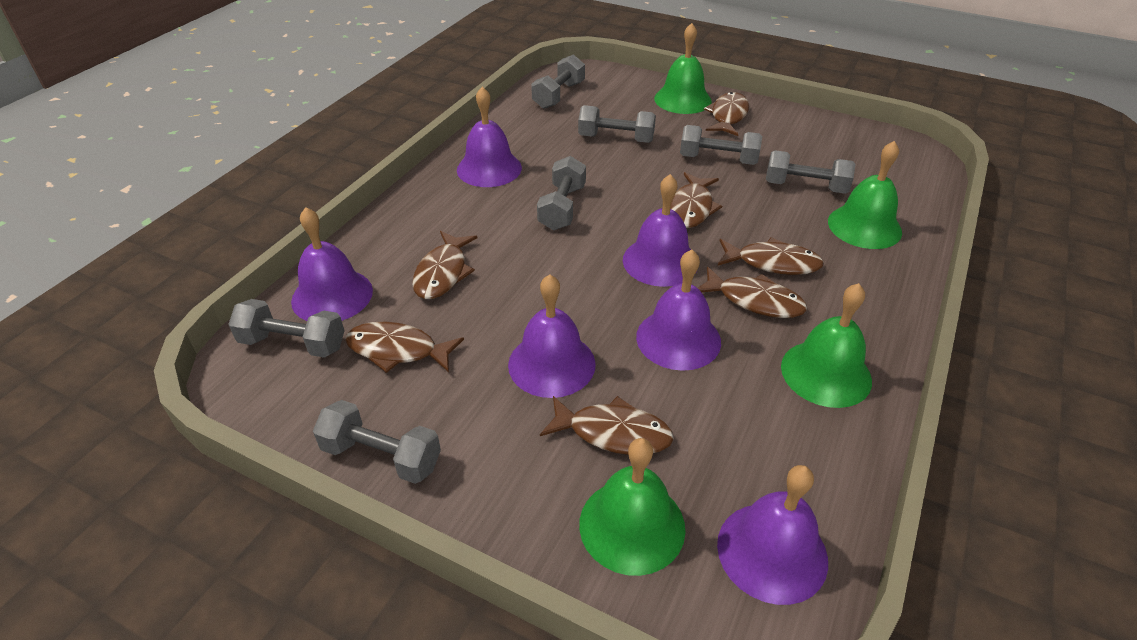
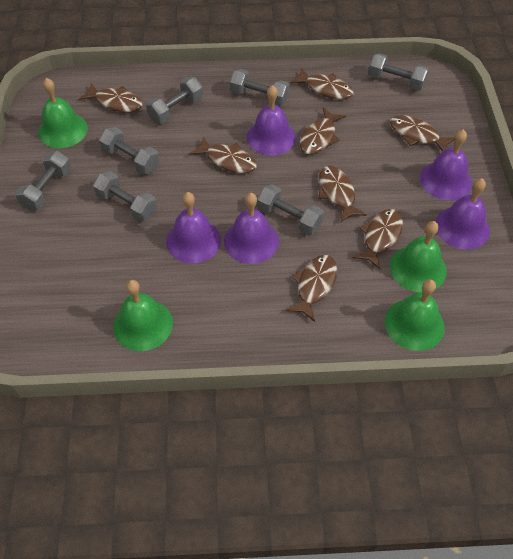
brown fish: 7 -> 8
purple bell: 6 -> 5

